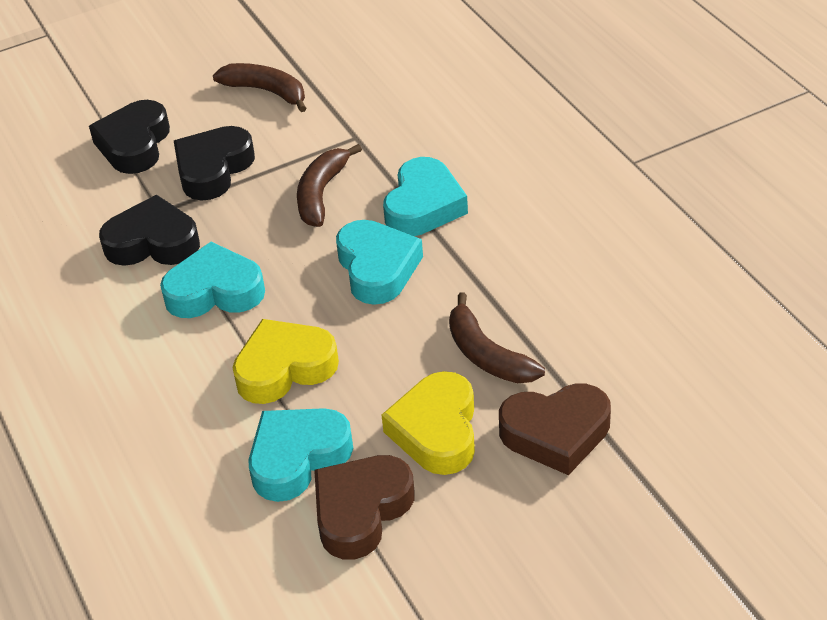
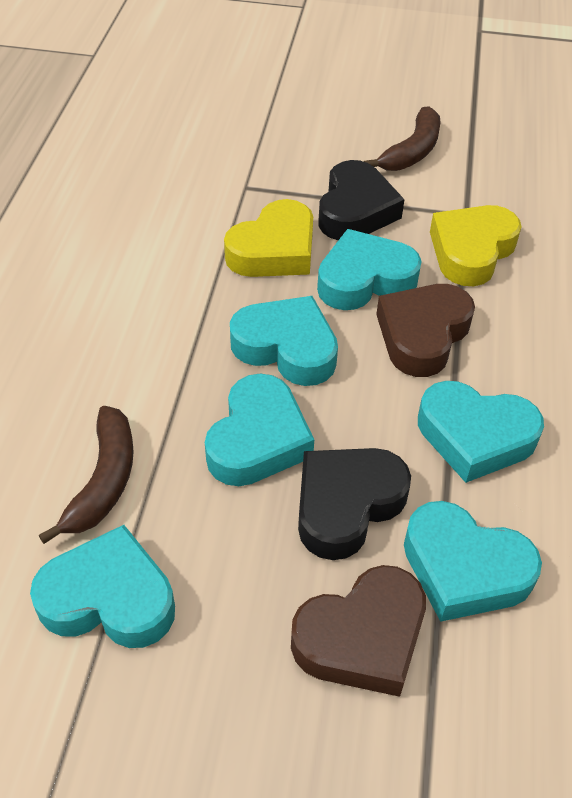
black heart: 3 -> 2
brown banana: 3 -> 2
turquoise heart: 4 -> 6

